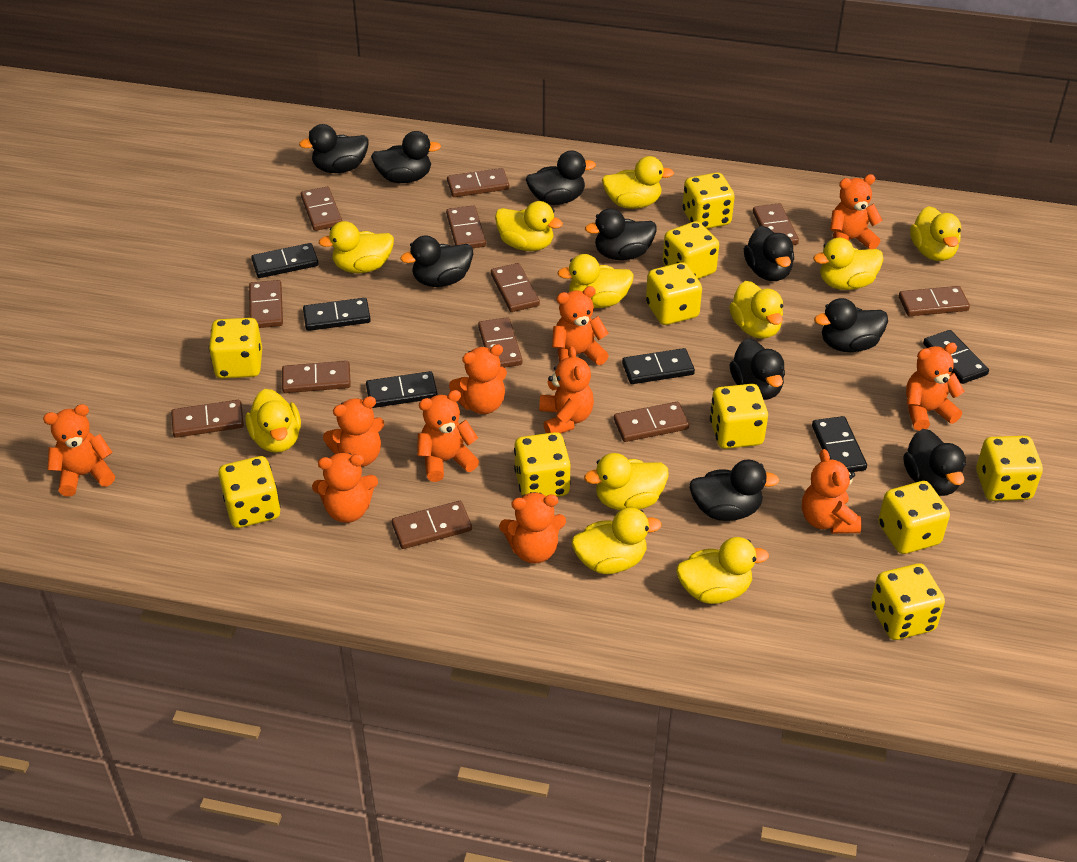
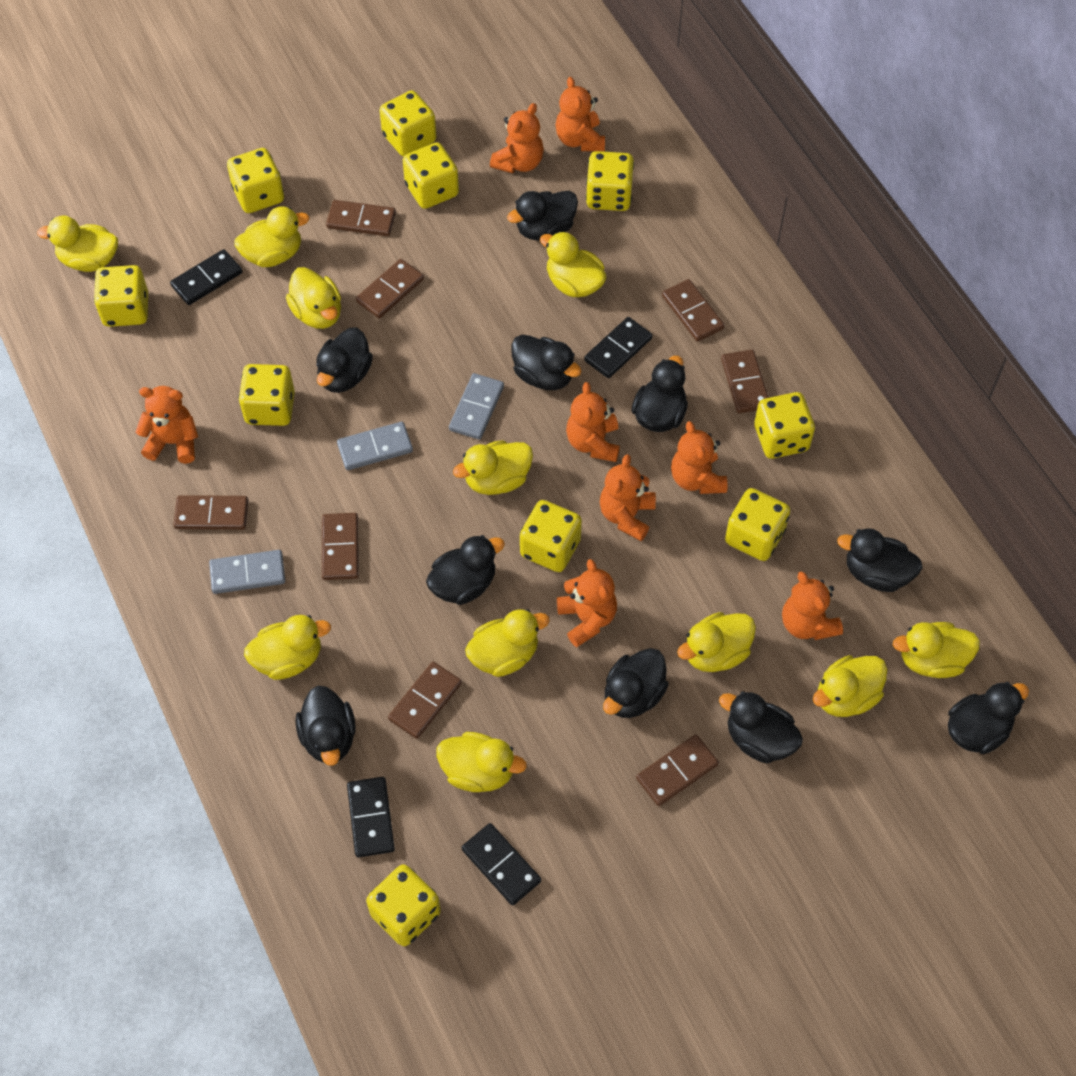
black domino: 6 -> 4
brown domino: 12 -> 8
grey domino: 0 -> 3
orange teddy bear: 11 -> 8

